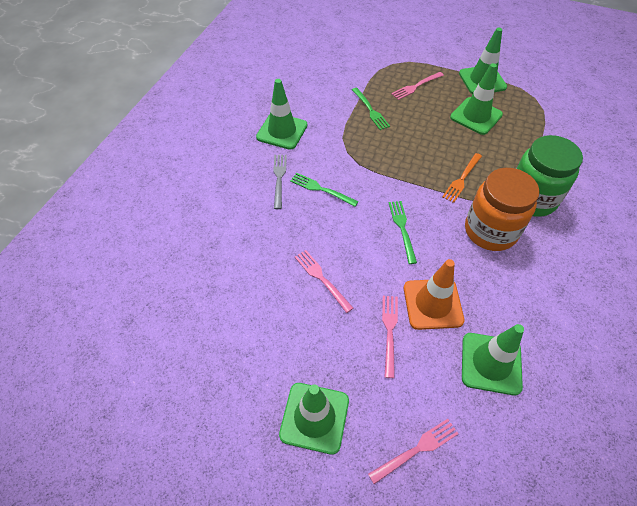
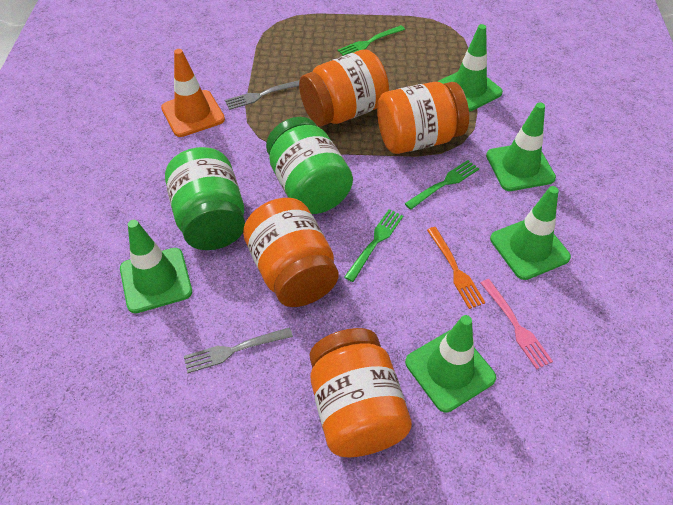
green jar: 1 -> 2
grey fork: 1 -> 2
orange jar: 1 -> 4
pink fork: 4 -> 1

